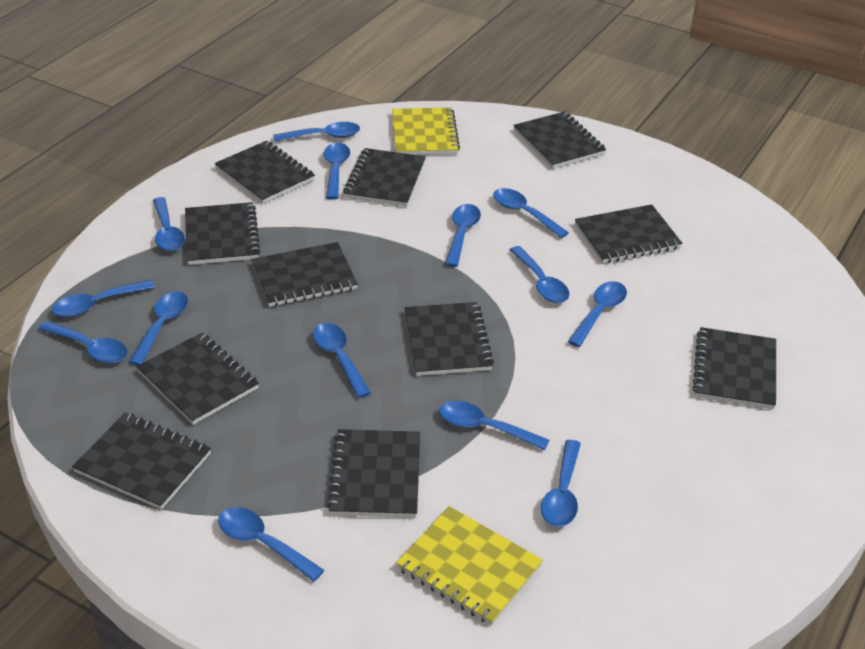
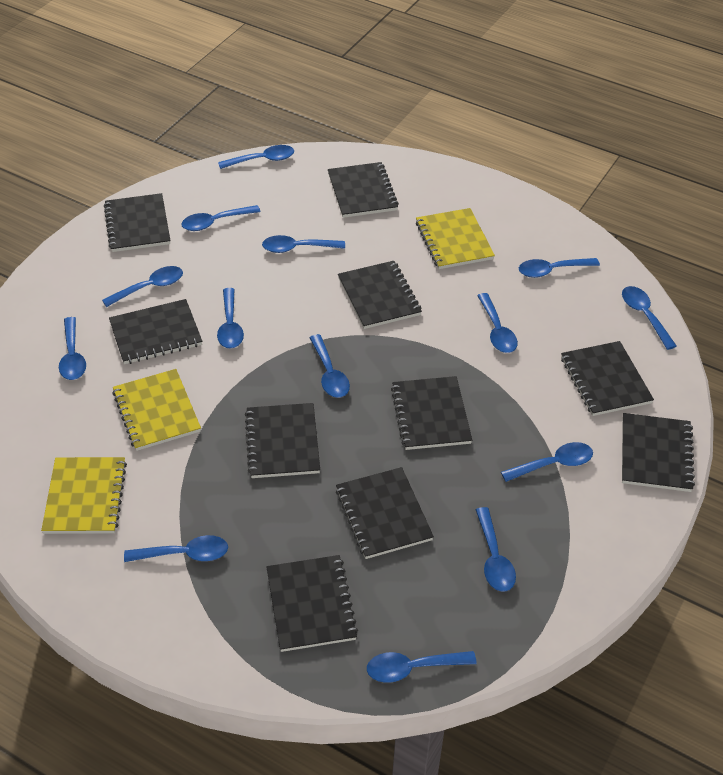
black notebook: 11 -> 10
yellow notebook: 2 -> 3

